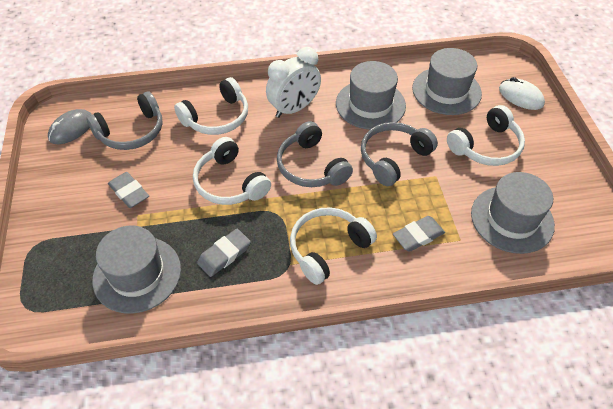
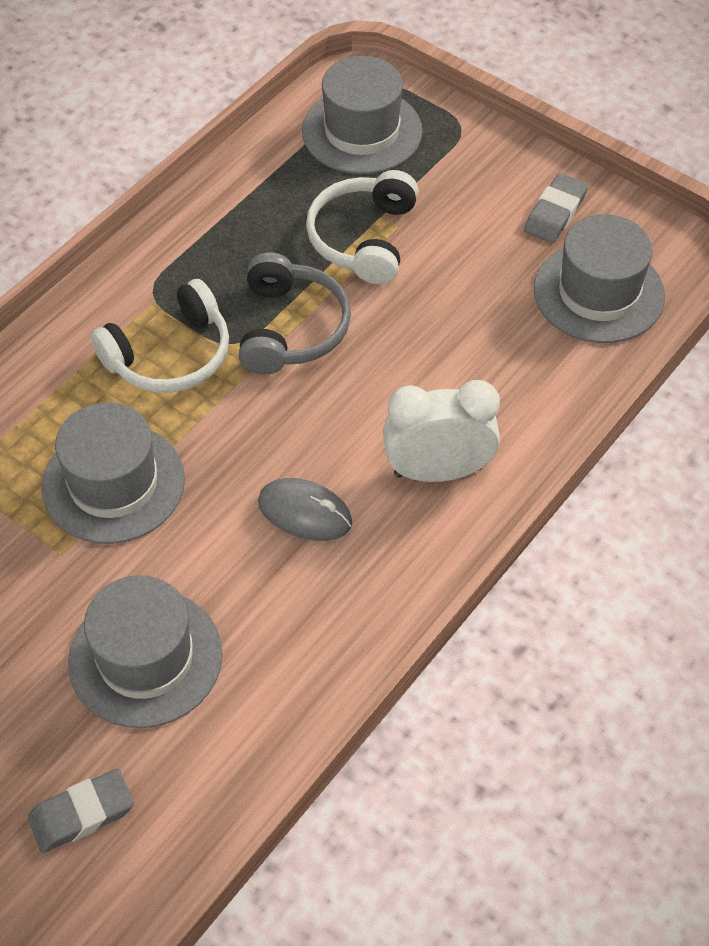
grey eraser: 3 -> 2
grey headphones: 3 -> 1
white headphones: 4 -> 2
white mouse: 1 -> 0

